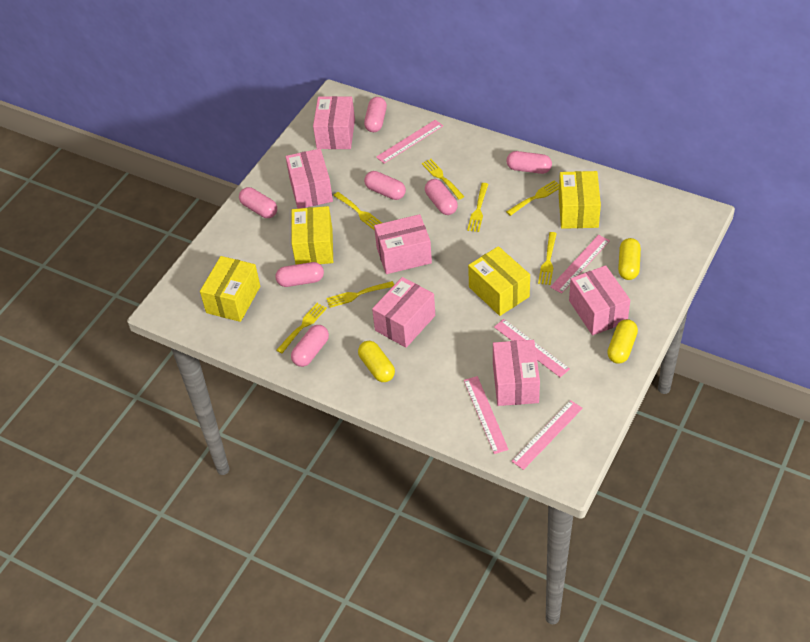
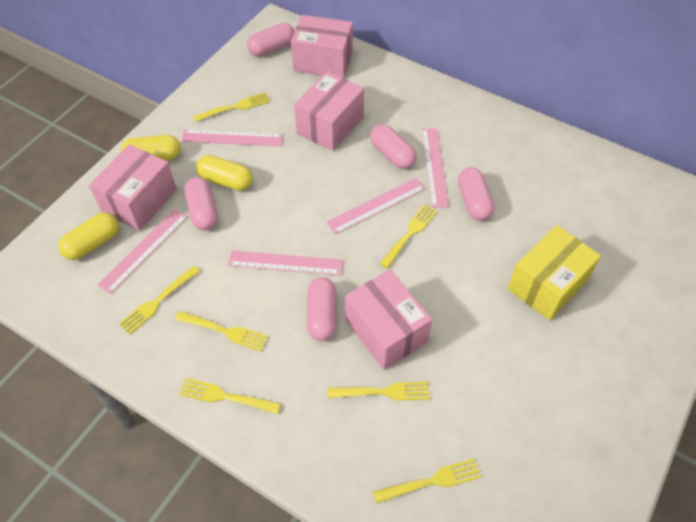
pink box: 6 -> 4
pink capsule: 7 -> 5
yellow box: 4 -> 1

